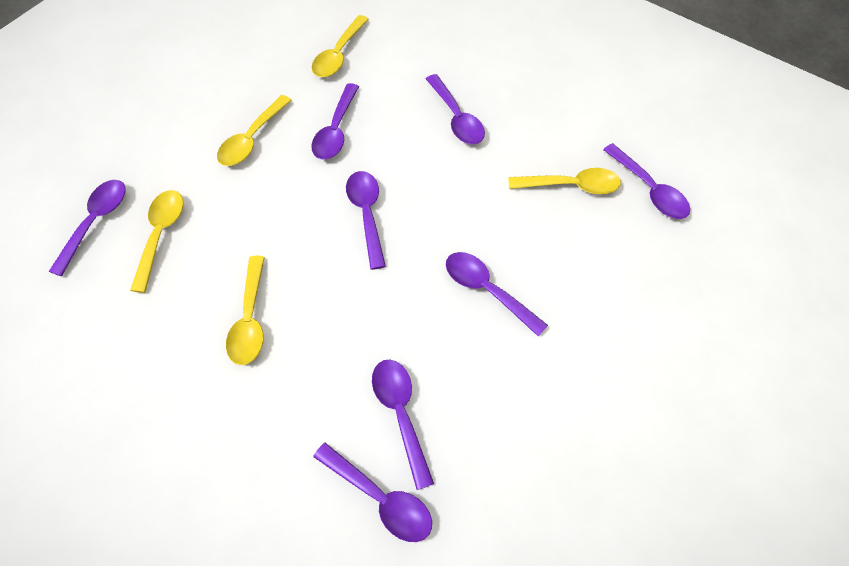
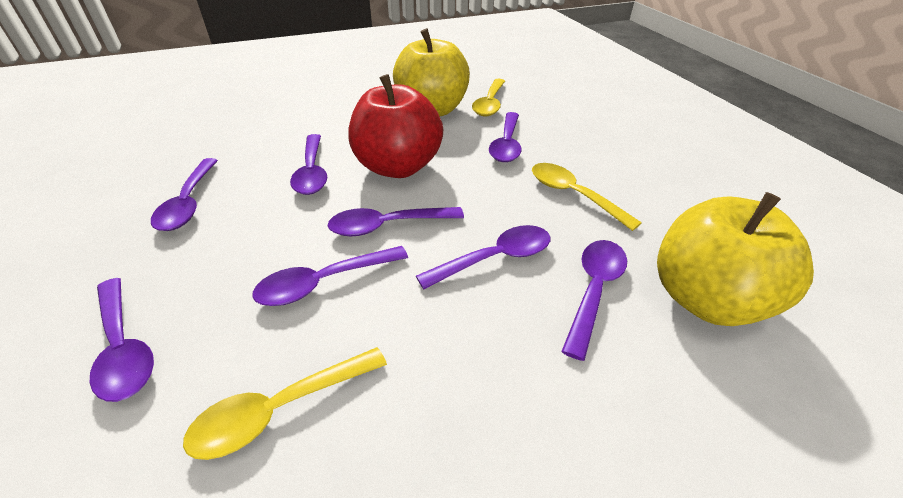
red apple: 0 -> 1
yellow apple: 0 -> 2
yellow spoon: 5 -> 3

